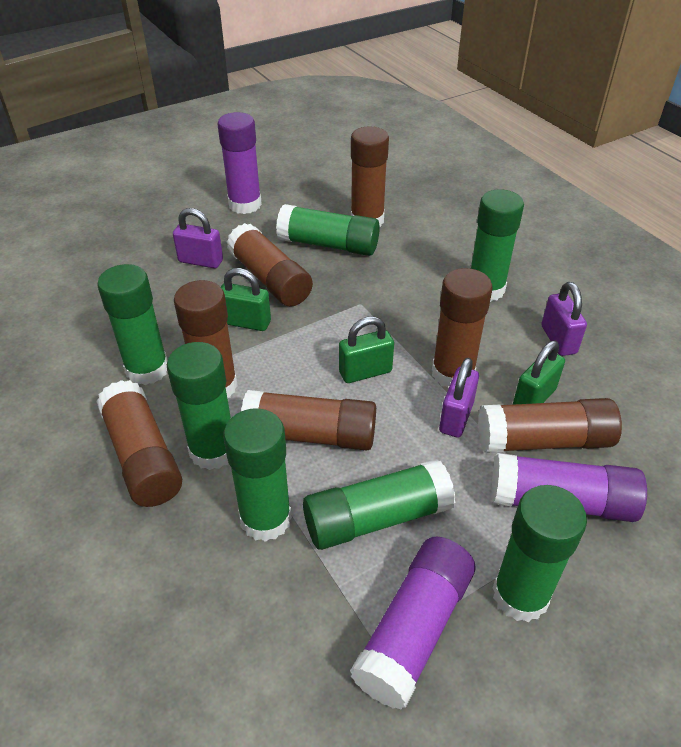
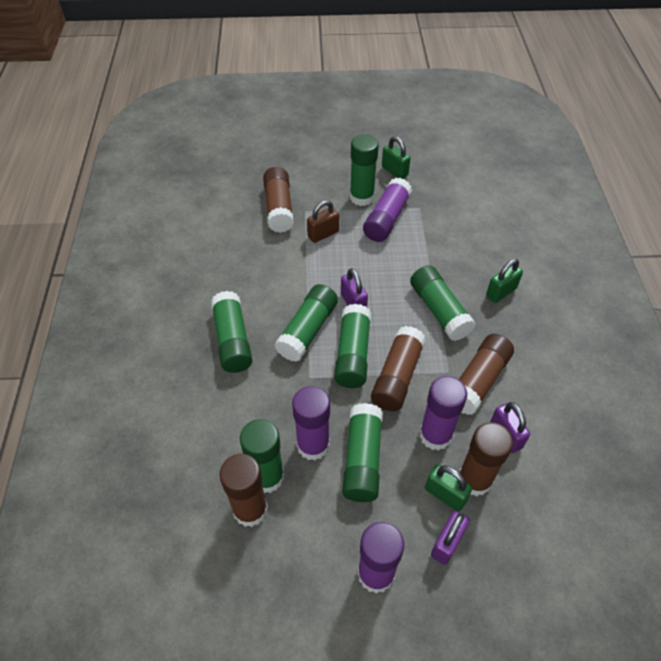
brown glue stick: 7 -> 5
brown padlock: 0 -> 1
purple glue stick: 3 -> 4

